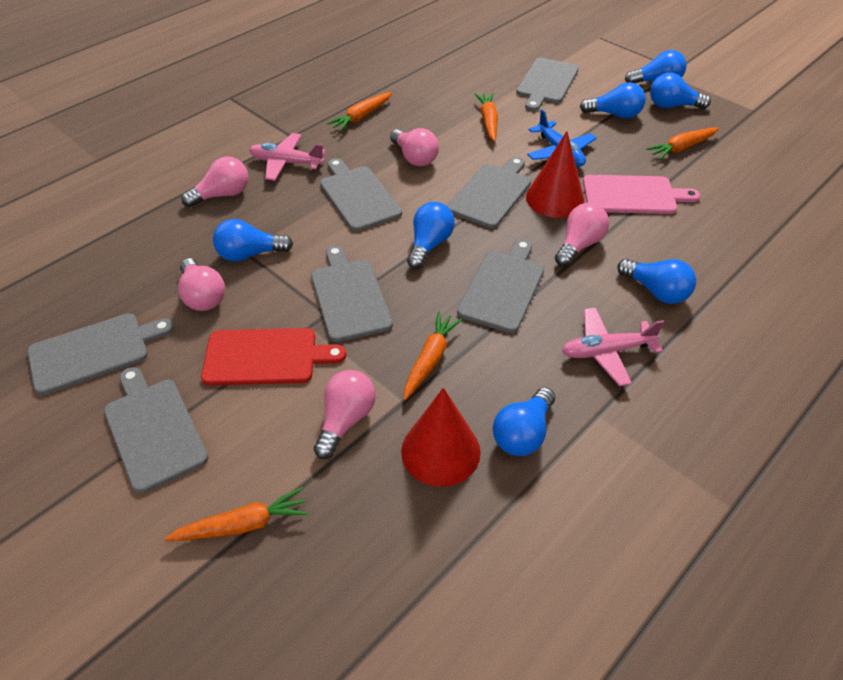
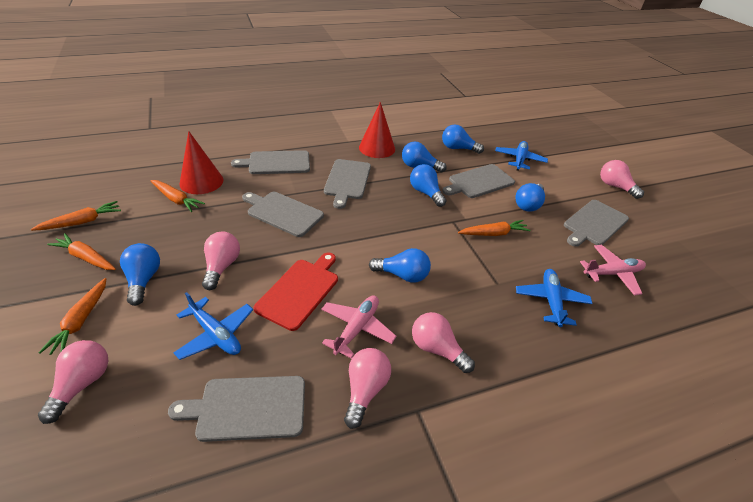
blue light bulb: 7 -> 6
blue plane: 1 -> 3
grey cutting board: 7 -> 6
pink cutting board: 1 -> 0

